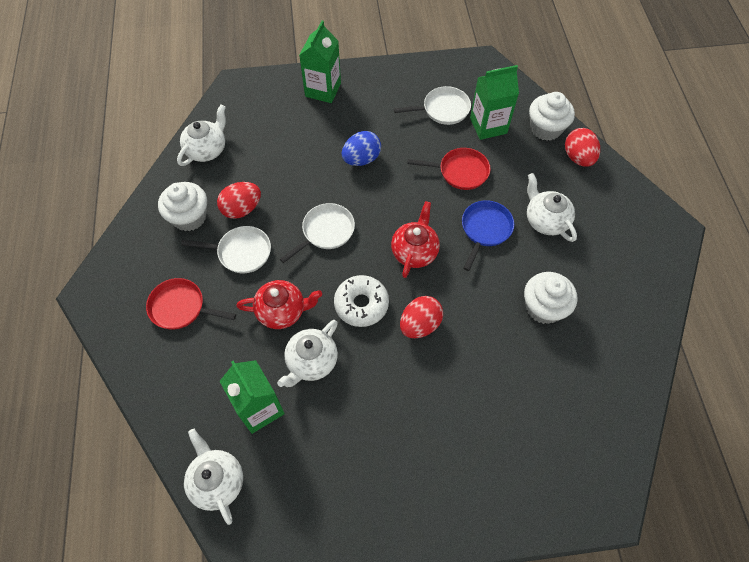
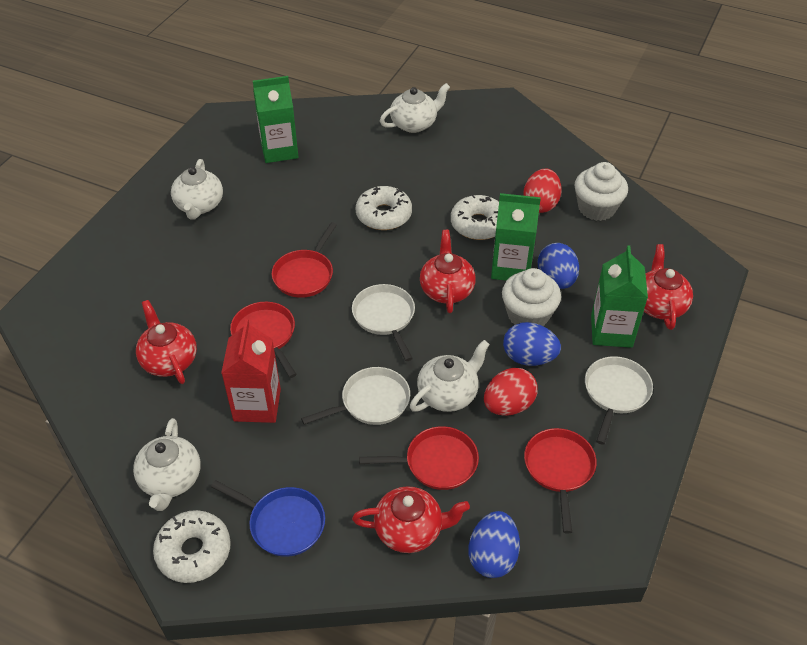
blue egg: 1 -> 3
red carton: 0 -> 1
red egg: 3 -> 2
red pan: 2 -> 4
red teapot: 2 -> 4
white cupcake: 3 -> 2
white donut: 1 -> 3

